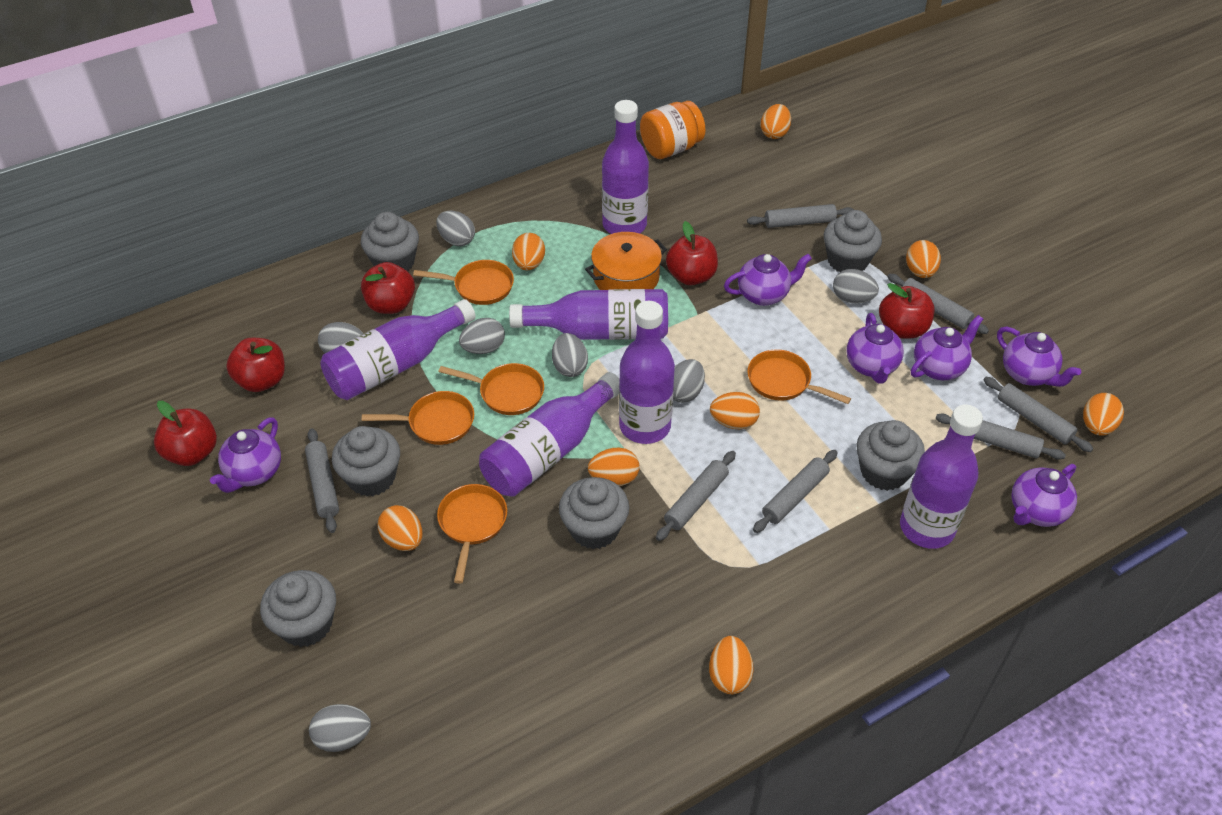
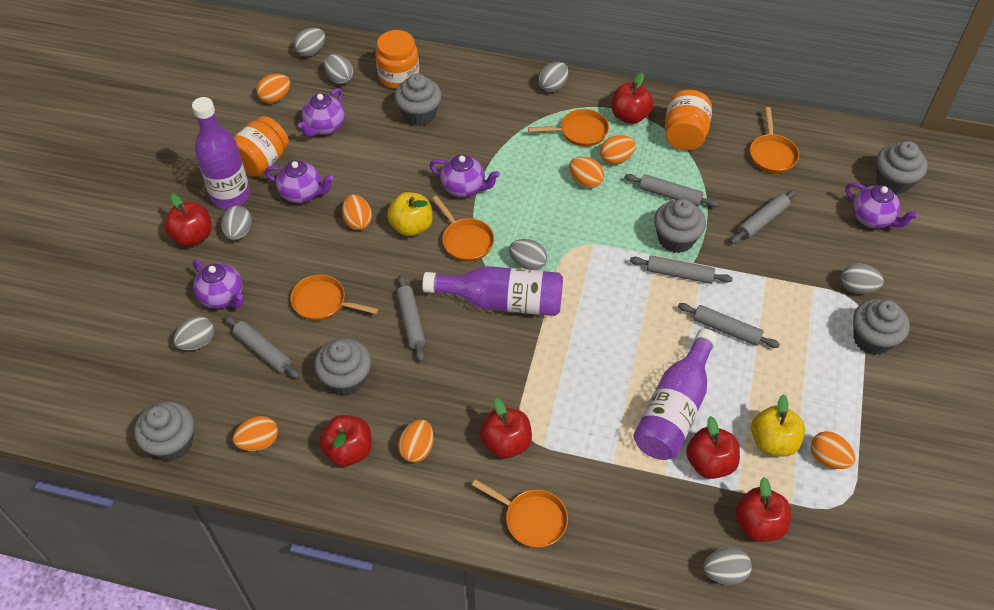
grey egg: 7 -> 8
grey rolling pin: 7 -> 6
orange egg: 8 -> 7
orange jar: 1 -> 3
orange pot: 1 -> 0
purple bottle: 6 -> 3
purple teapot: 6 -> 5
red apple: 5 -> 6
yellow apple: 0 -> 2

